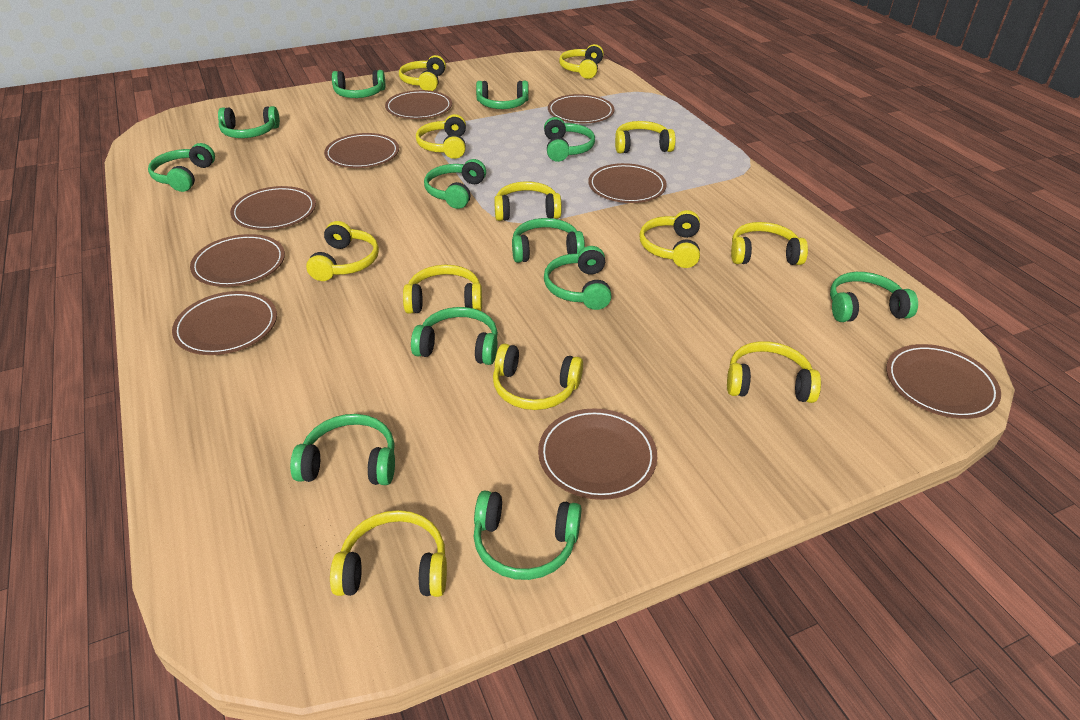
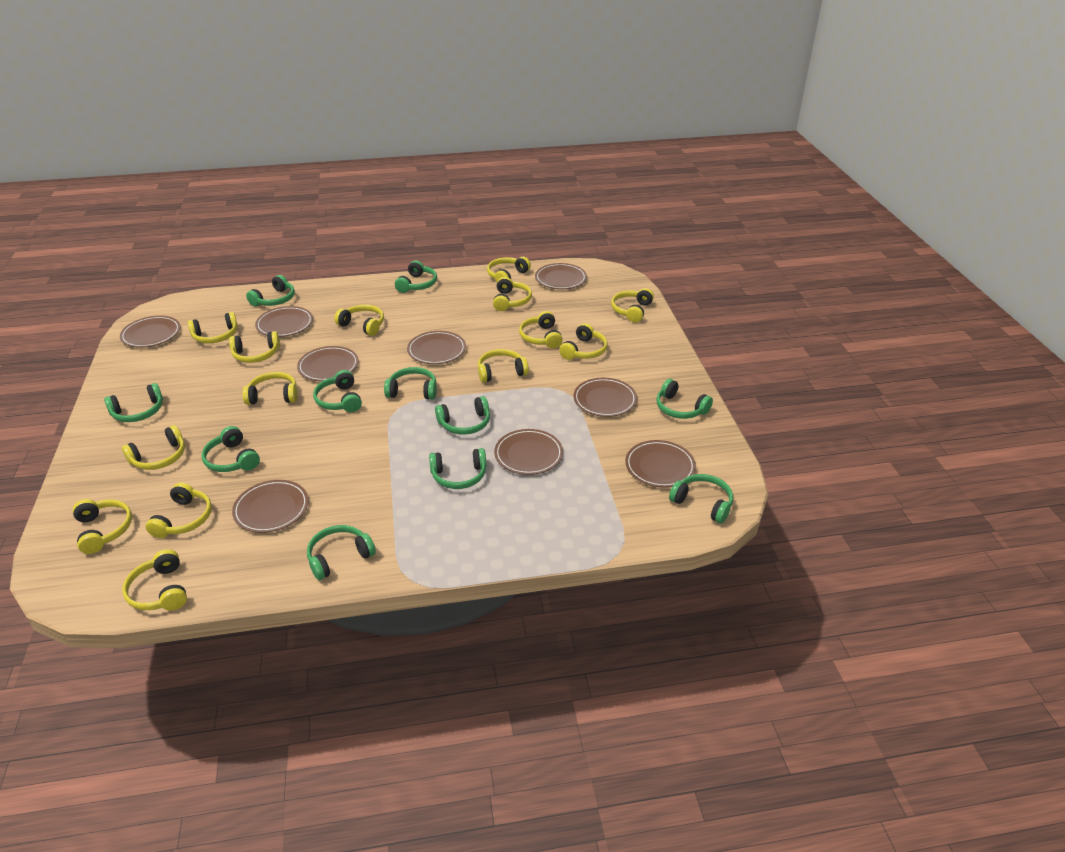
green headphones: 12 -> 11
yellow headphones: 12 -> 14

